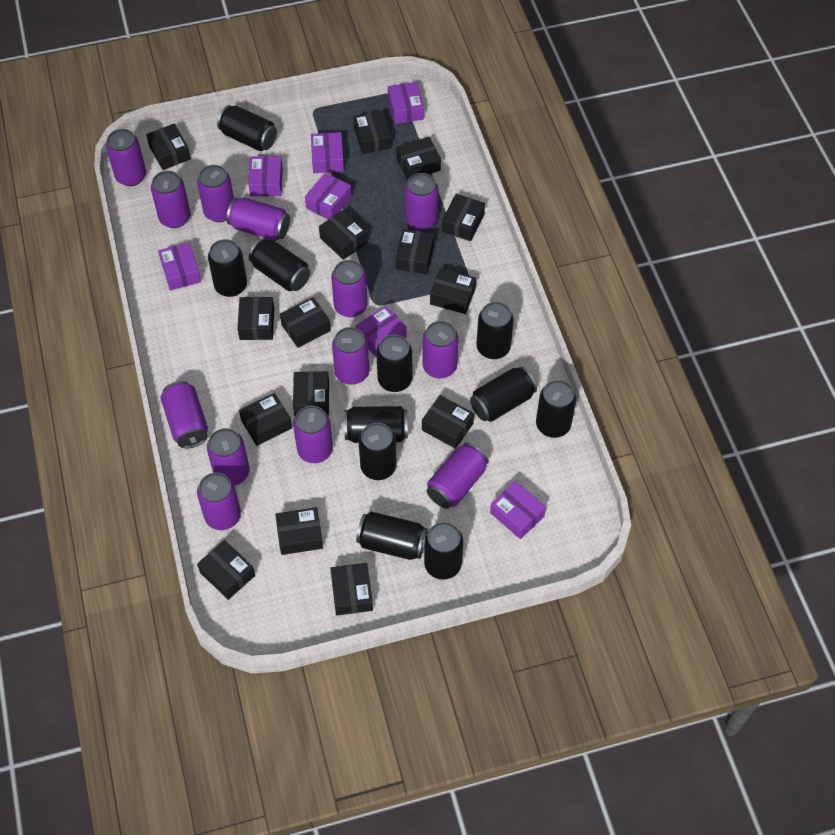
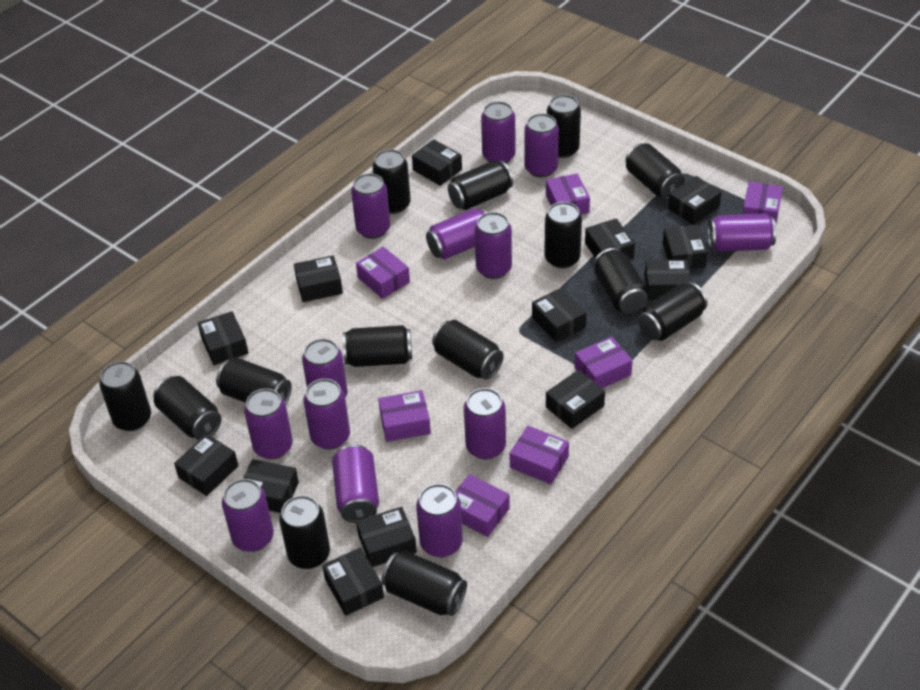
black box: 15 -> 13
black can: 11 -> 14

